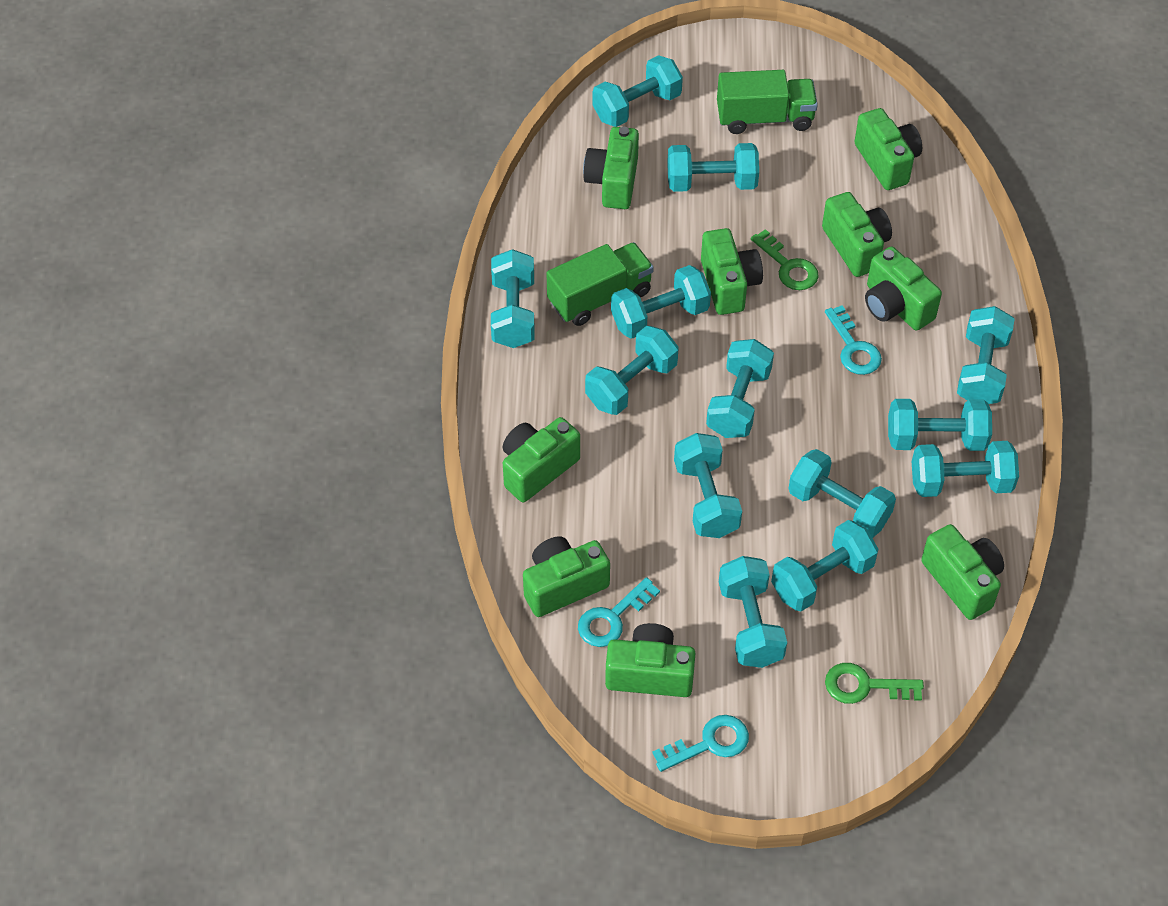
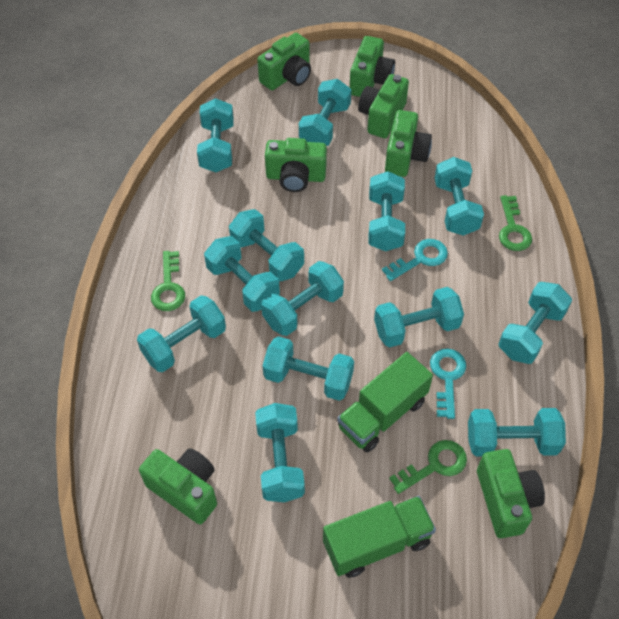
green camera: 9 -> 7
green key: 2 -> 3
turquoise key: 3 -> 2

